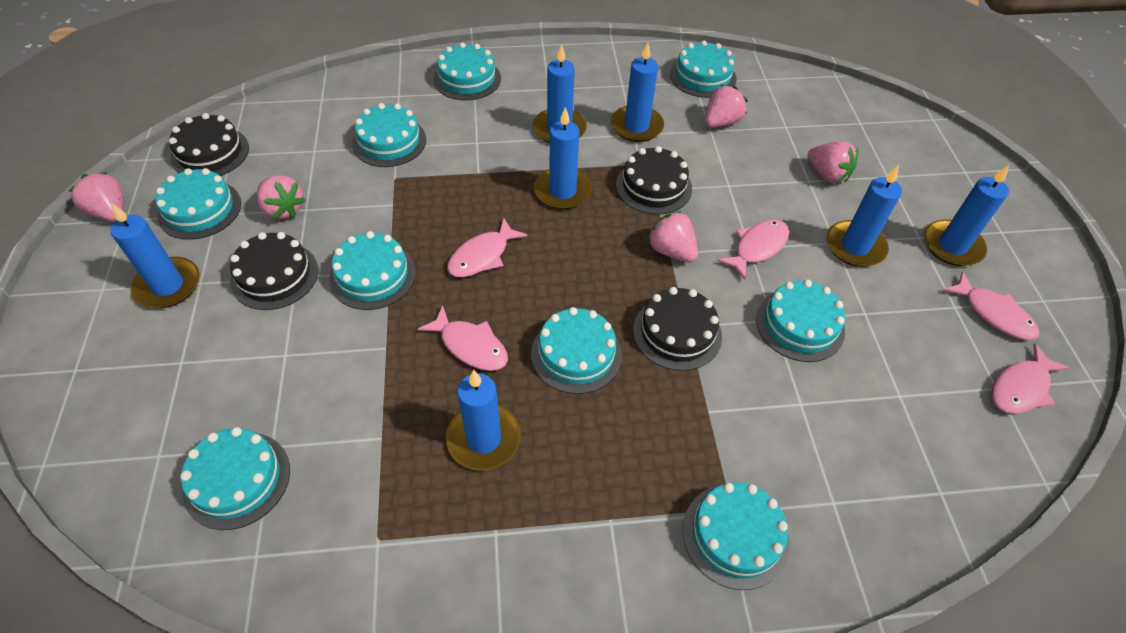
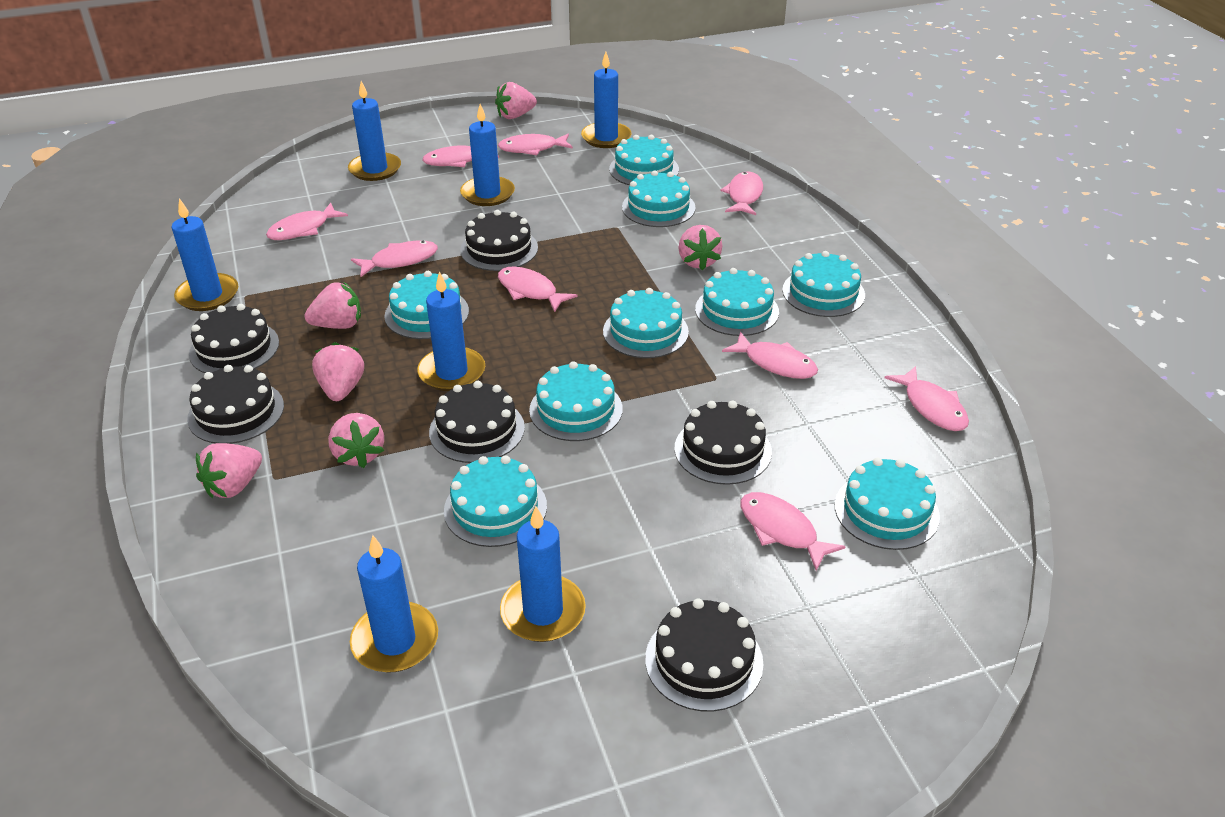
black cake: 4 -> 6
pink fish: 5 -> 9
pink strawberry: 5 -> 6

